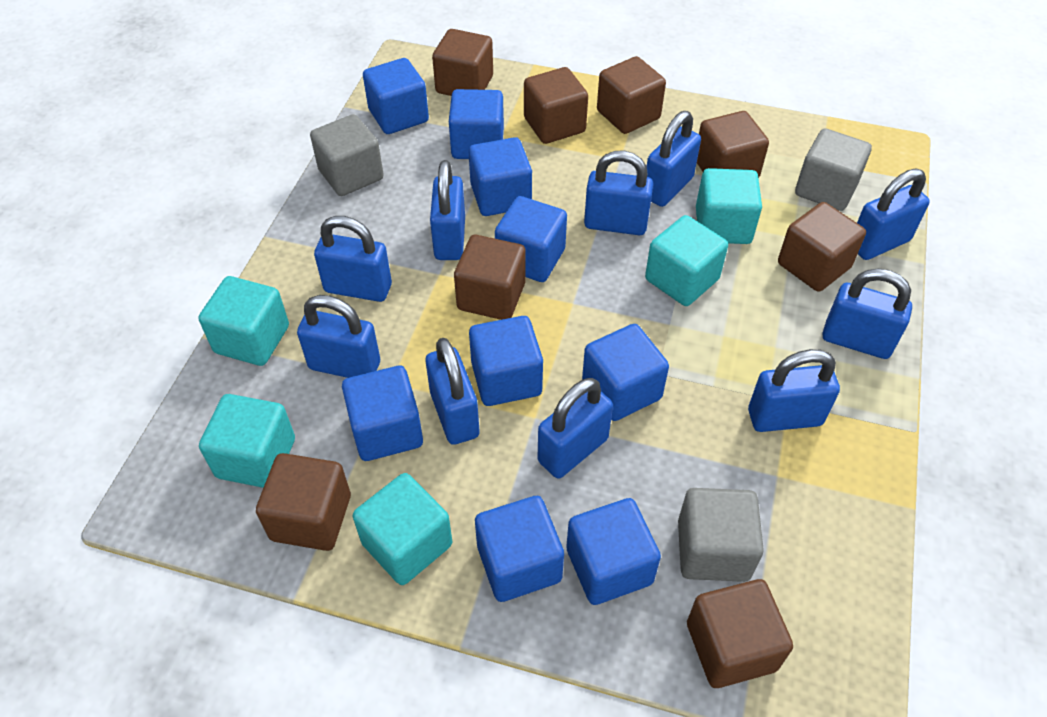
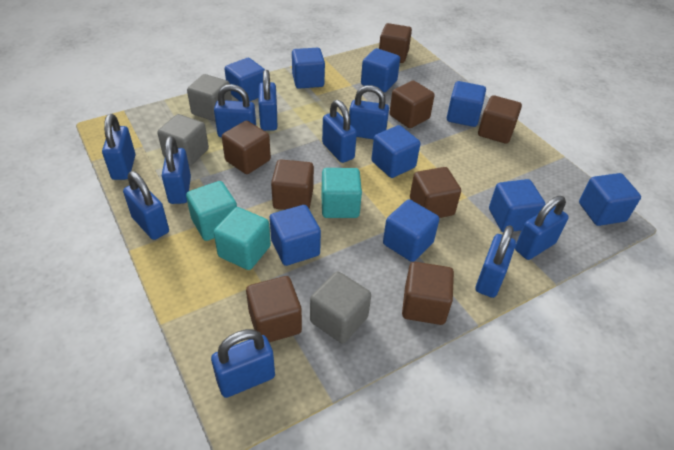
turquoise cube: 5 -> 3

